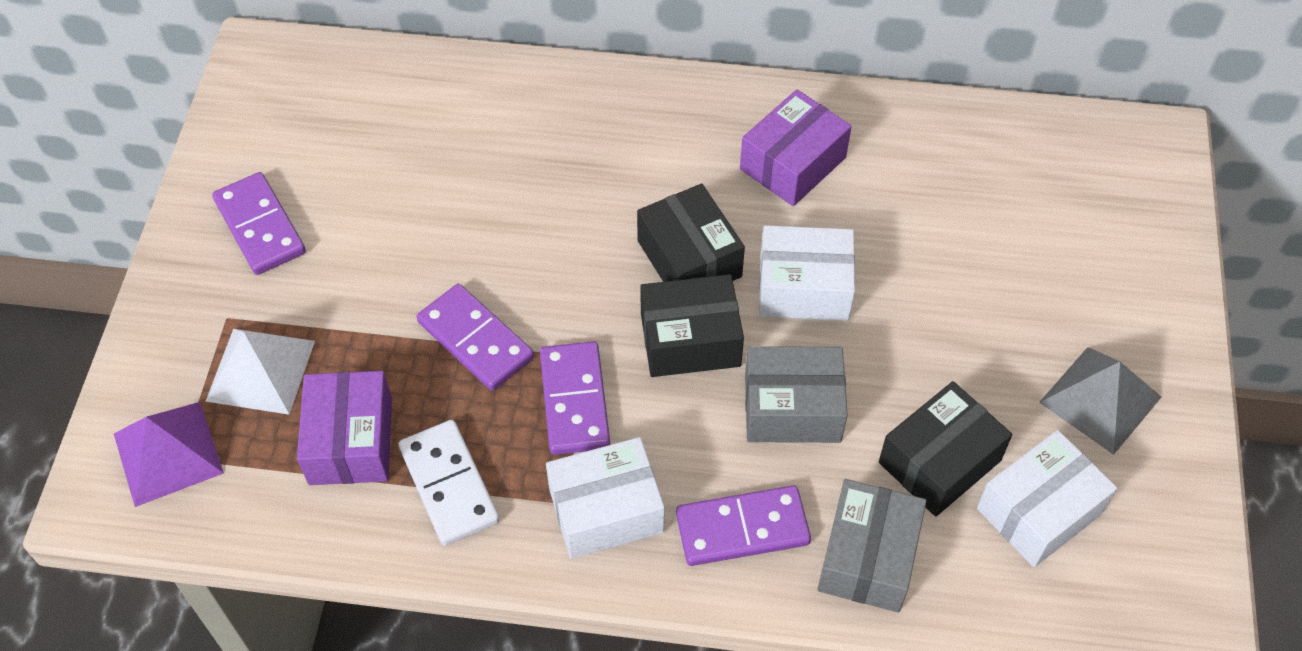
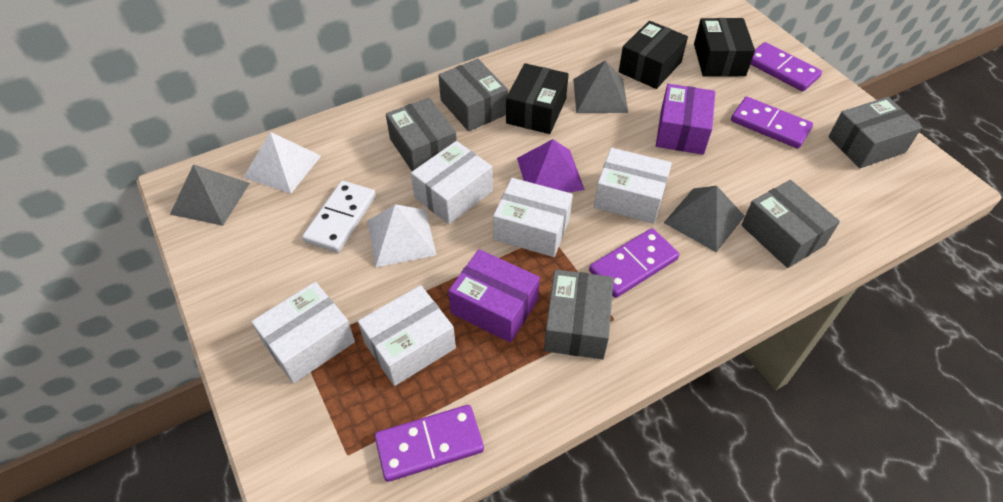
grey box: 2 -> 5
grey pyramid: 1 -> 3
white box: 3 -> 5
white pyramid: 1 -> 2

